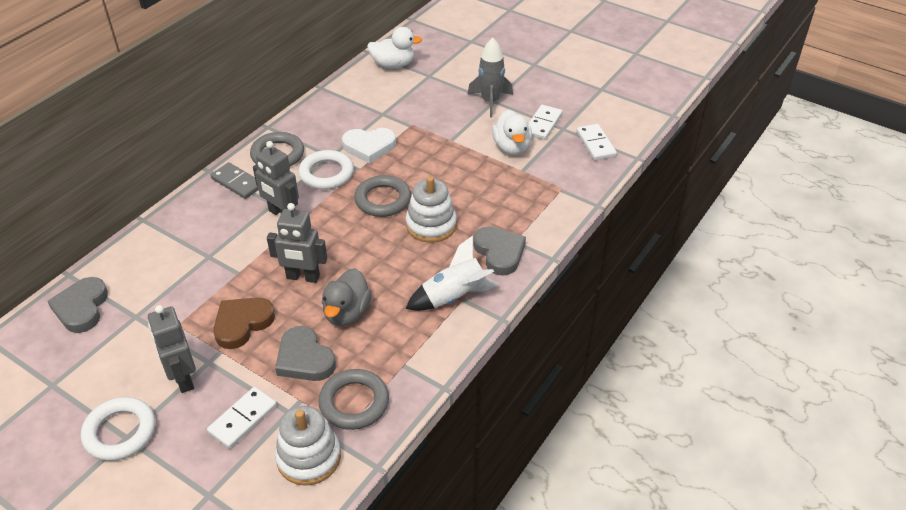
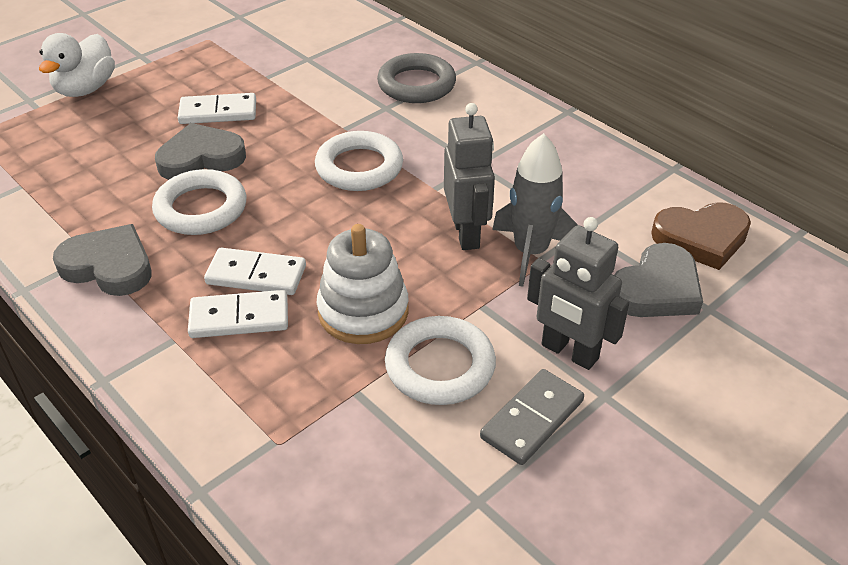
grey duck: 1 -> 0
grey ring: 3 -> 1
grey robot: 3 -> 2
white duck: 2 -> 1
white heart: 1 -> 0
white ring: 2 -> 3
white rocket: 1 -> 0
white stacking toy: 2 -> 1

